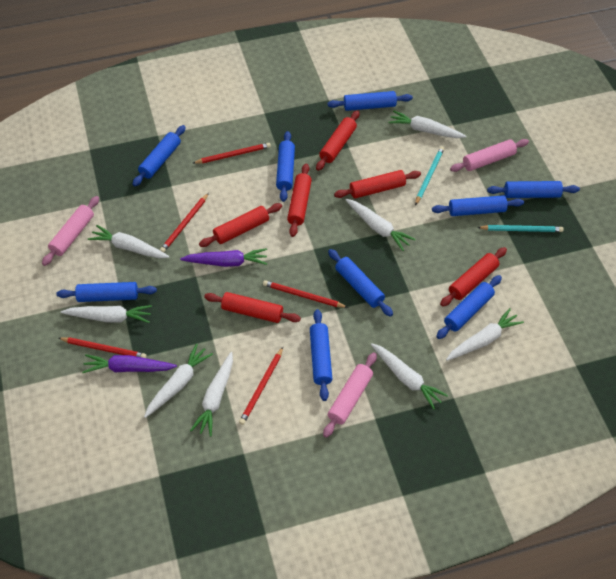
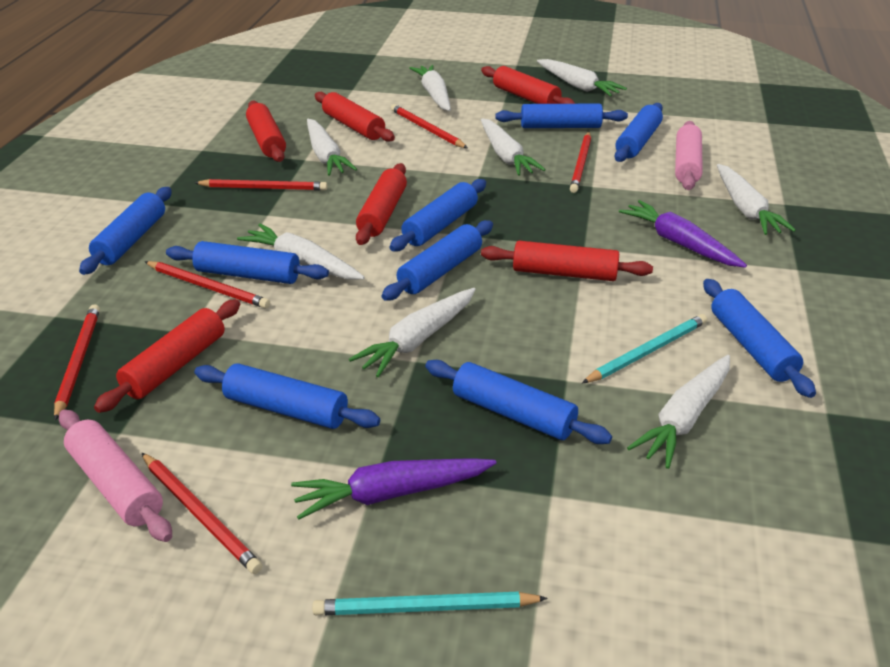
pink rolling pin: 3 -> 2
red pencil: 5 -> 6

